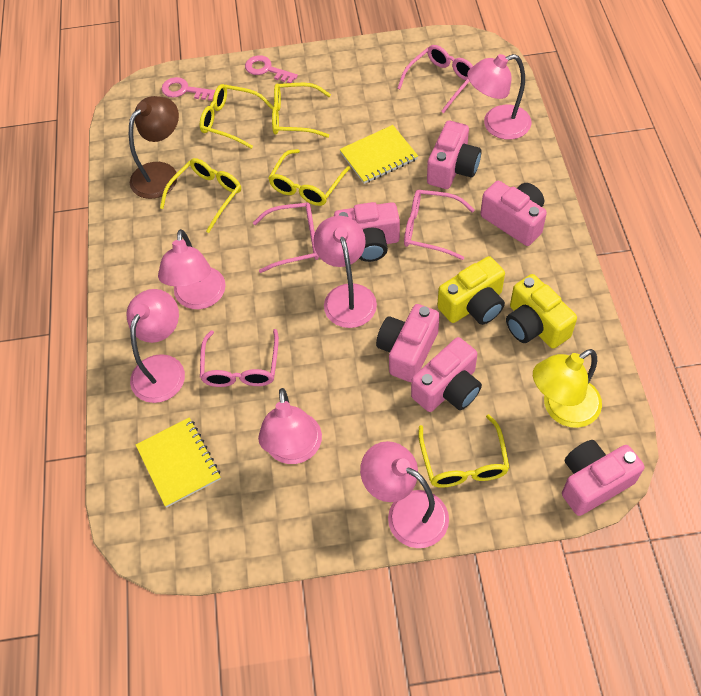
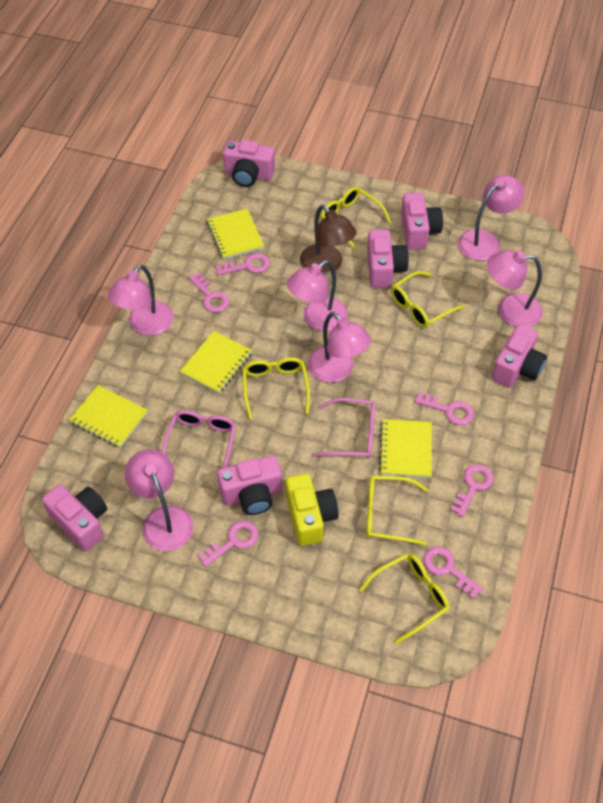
pink glasses: 4 -> 2
pink key: 2 -> 6
yellow camera: 2 -> 1
yellow lamp: 1 -> 0
yellow notebook: 2 -> 4

